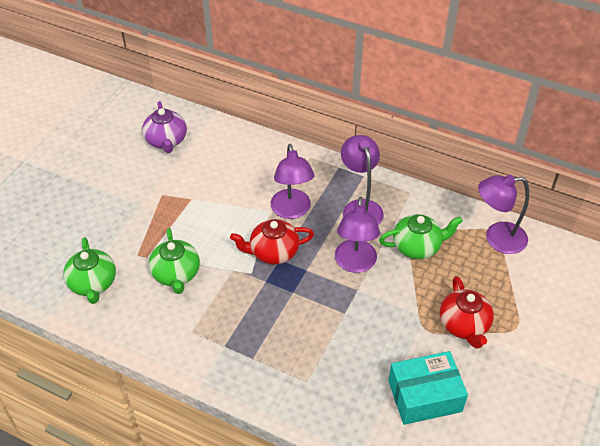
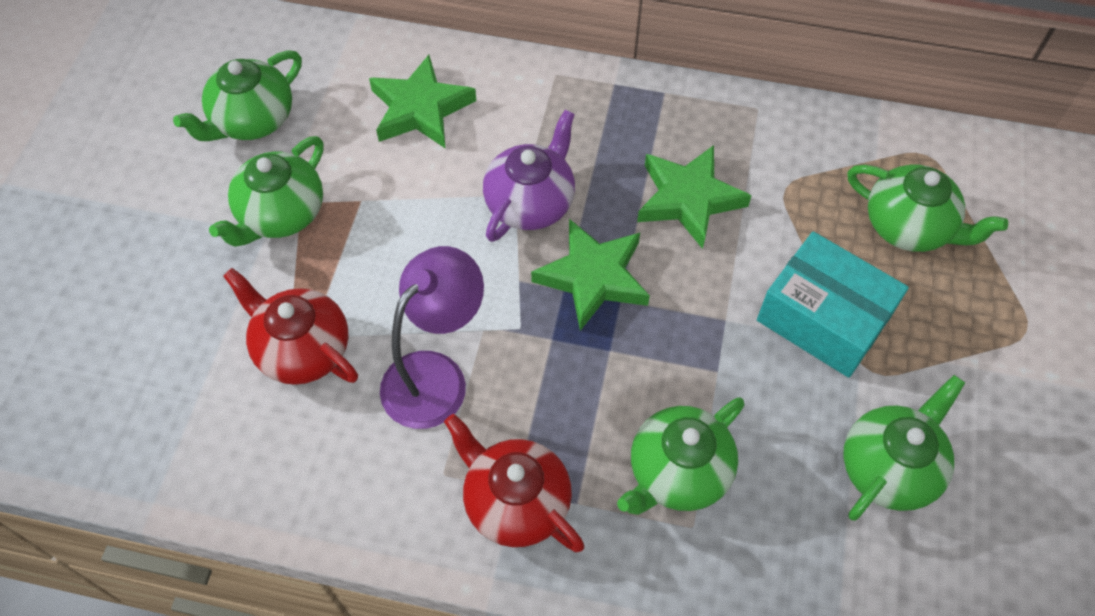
green star: 0 -> 3
green teapot: 3 -> 5
purple lamp: 4 -> 1

